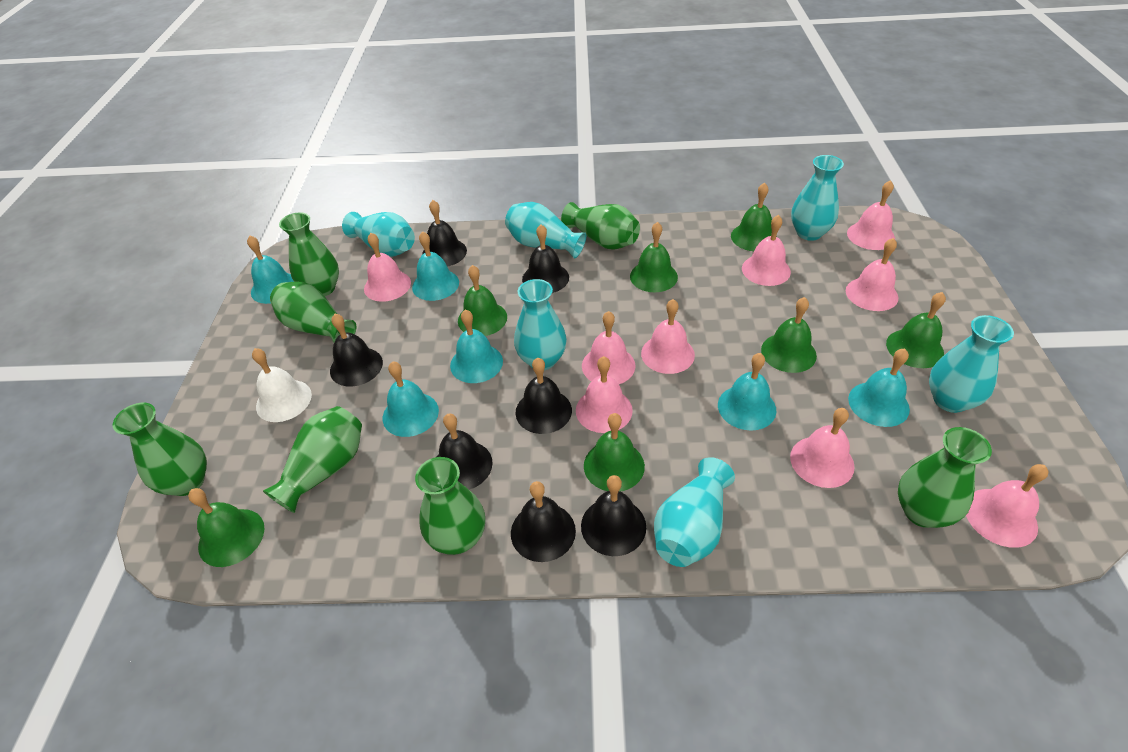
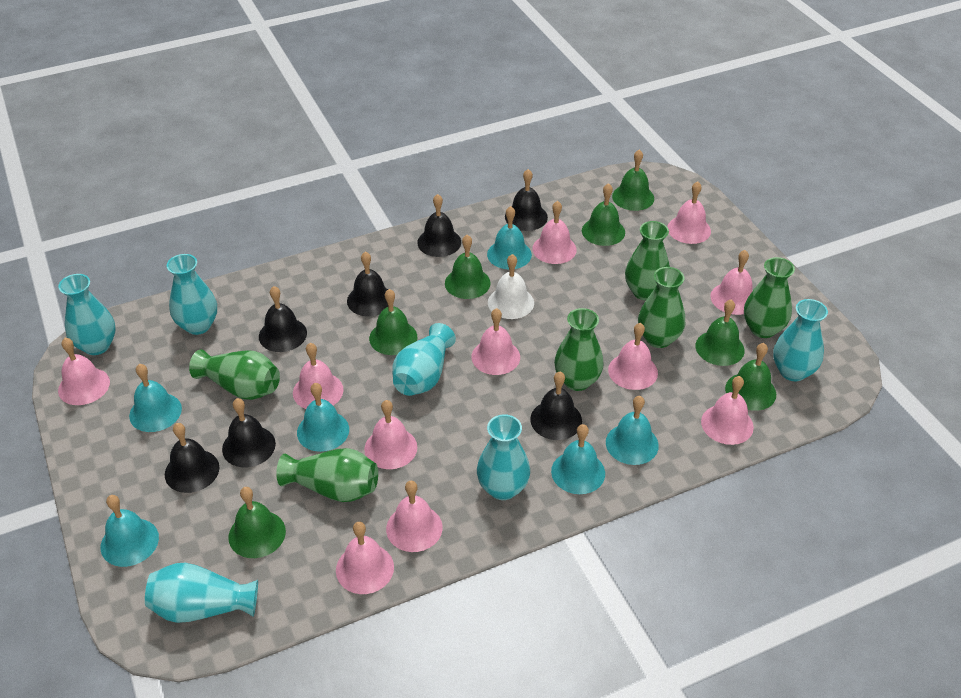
green vase: 7 -> 6
pink bell: 9 -> 11

